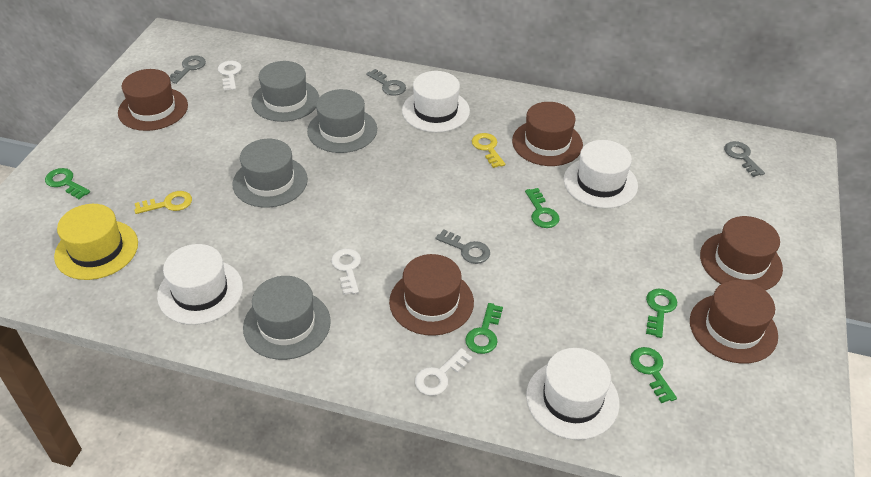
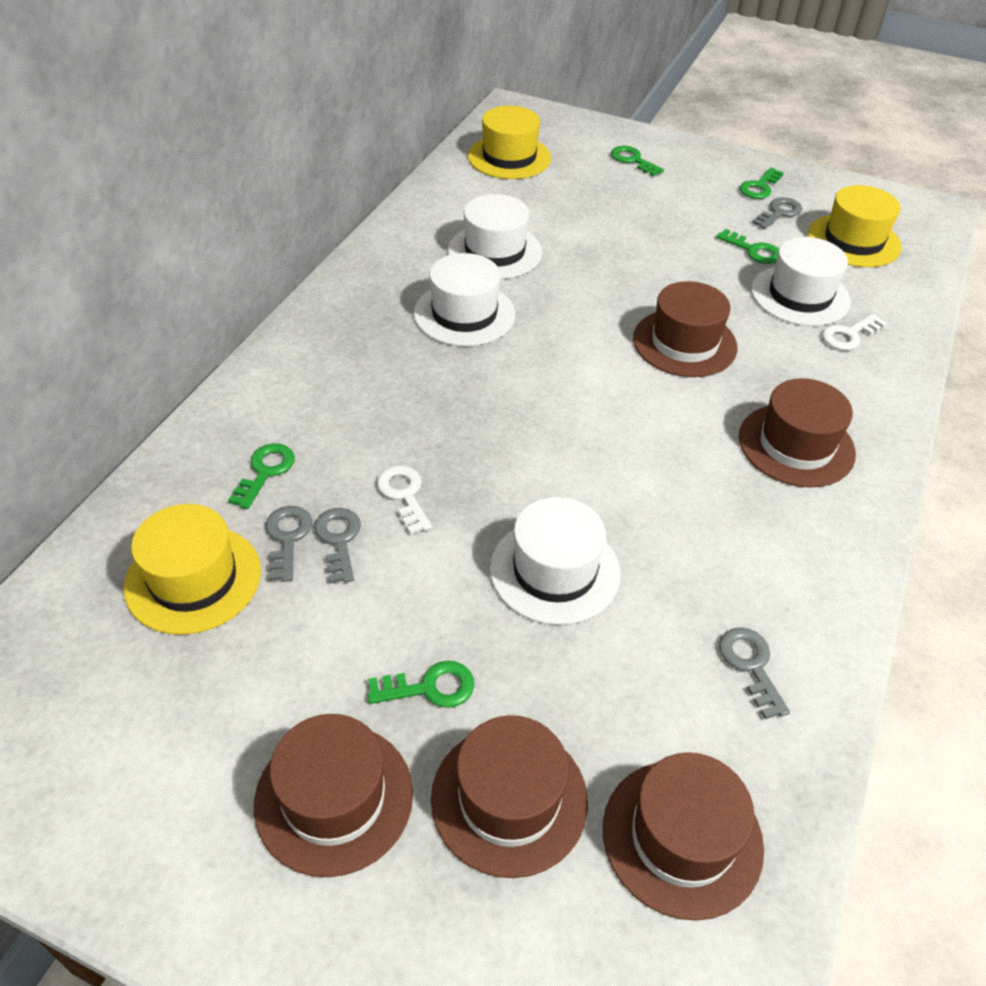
grey hat: 4 -> 0
white key: 3 -> 2
yellow hat: 1 -> 3
yellow key: 2 -> 0

